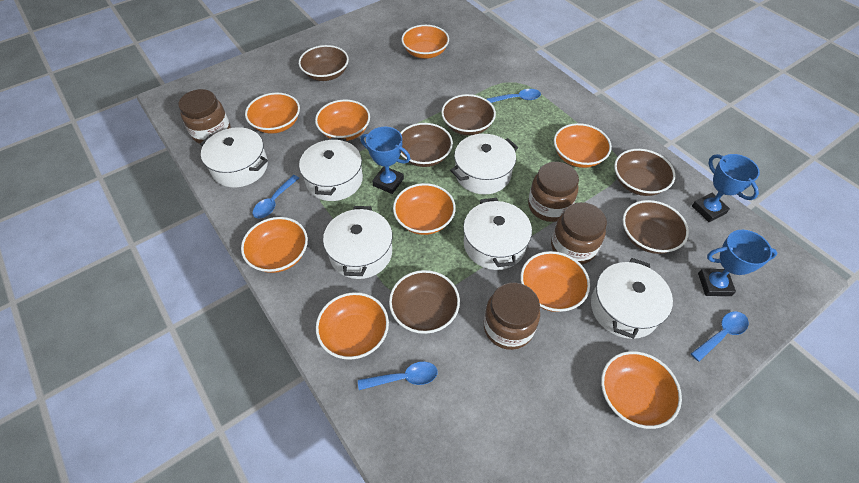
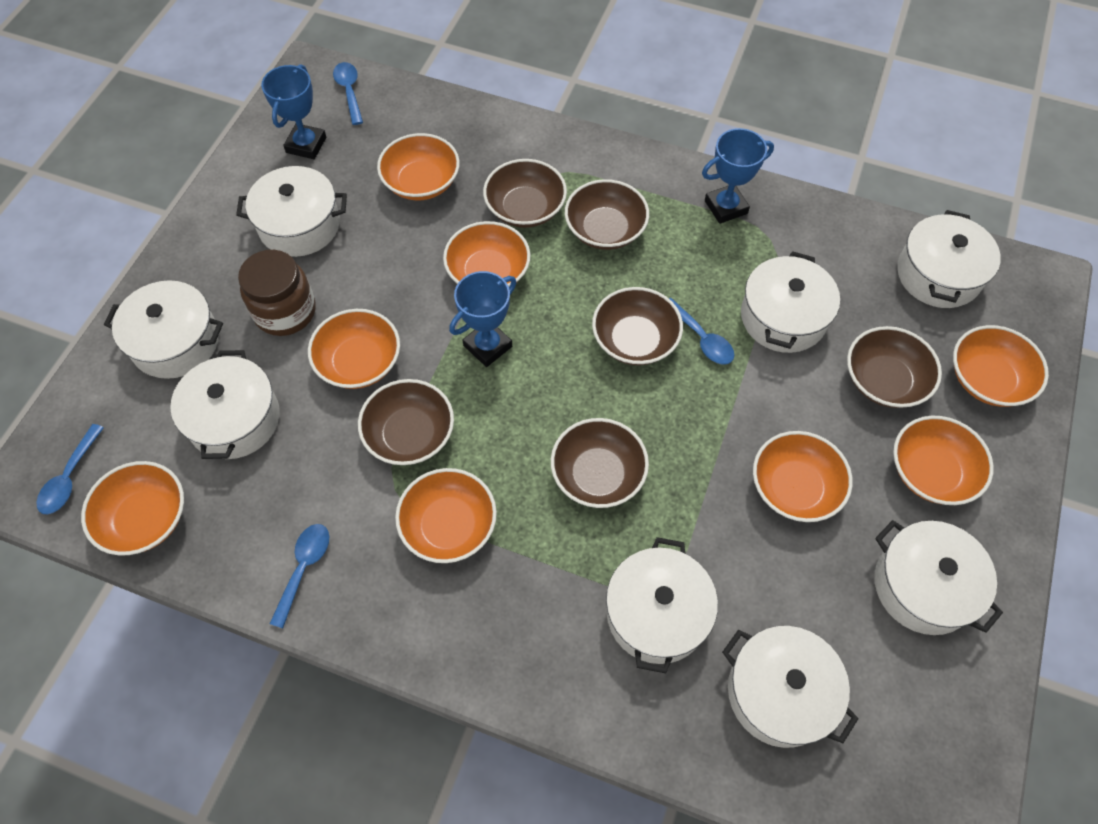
brown jar: 4 -> 1
orange bowl: 9 -> 8
white pot: 6 -> 8

